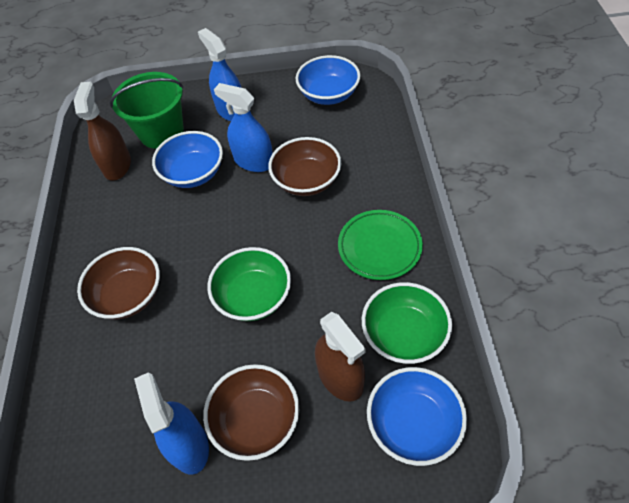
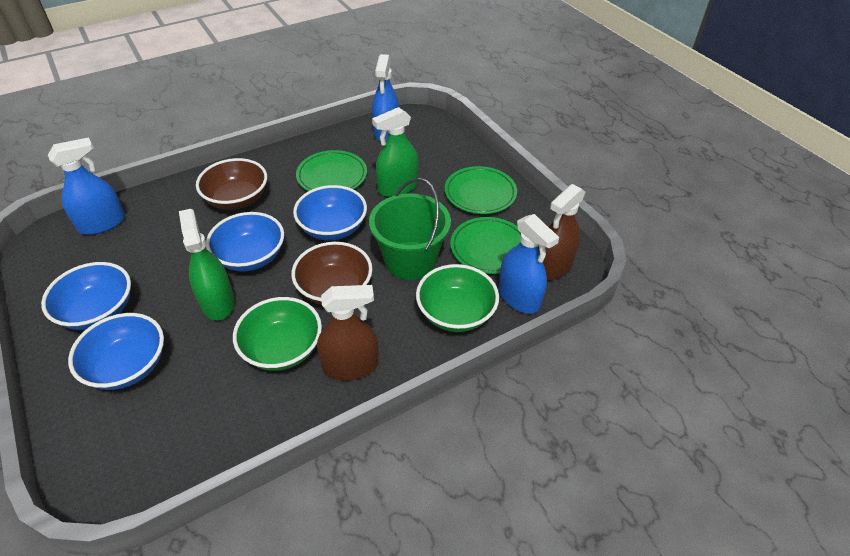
blue bowl: 3 -> 4
brown bowl: 3 -> 2
green plate: 1 -> 3
green spray bottle: 0 -> 2

